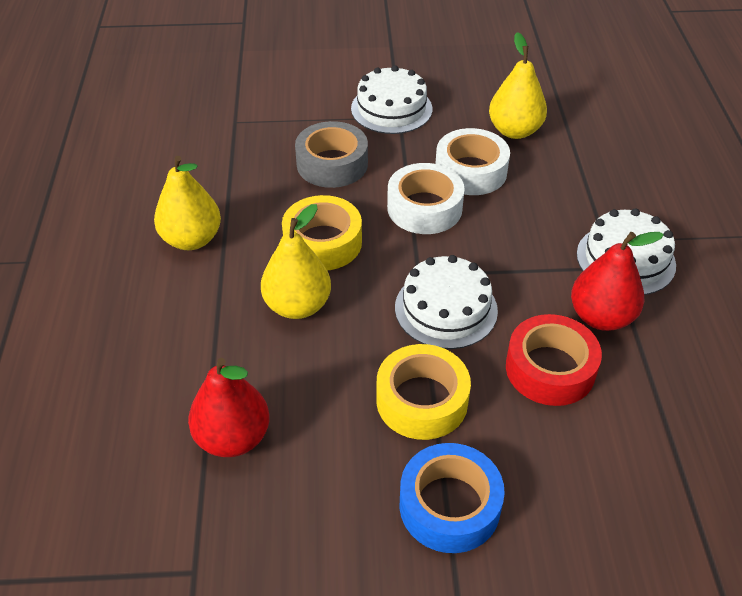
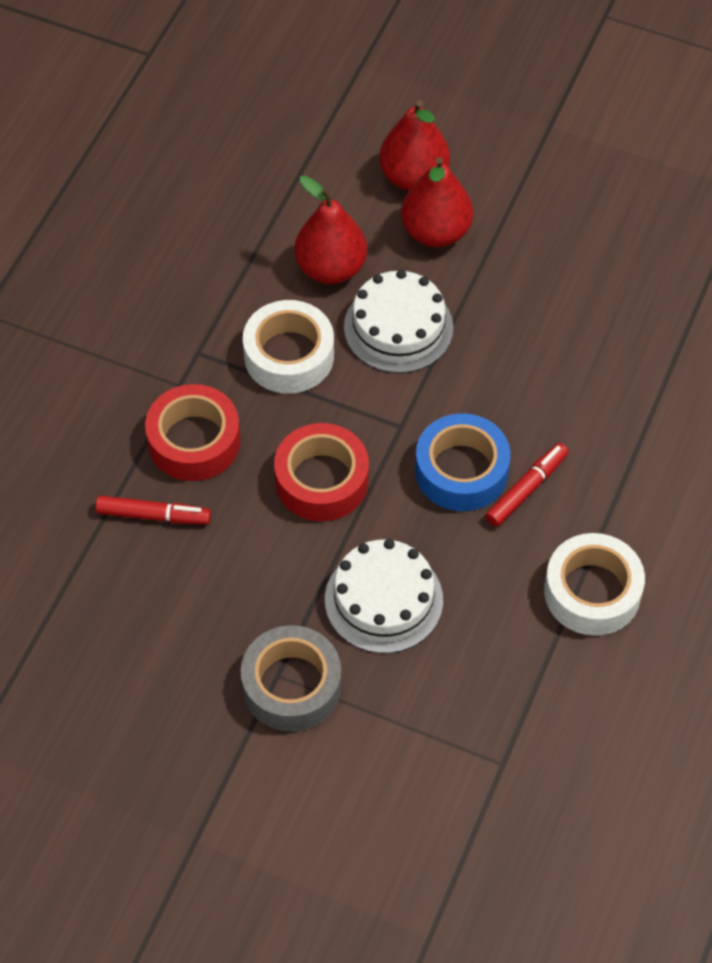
red marker: 0 -> 2
red pear: 2 -> 3
red tape: 1 -> 2
white cake: 3 -> 2
yellow pear: 3 -> 0
yellow tape: 2 -> 0

